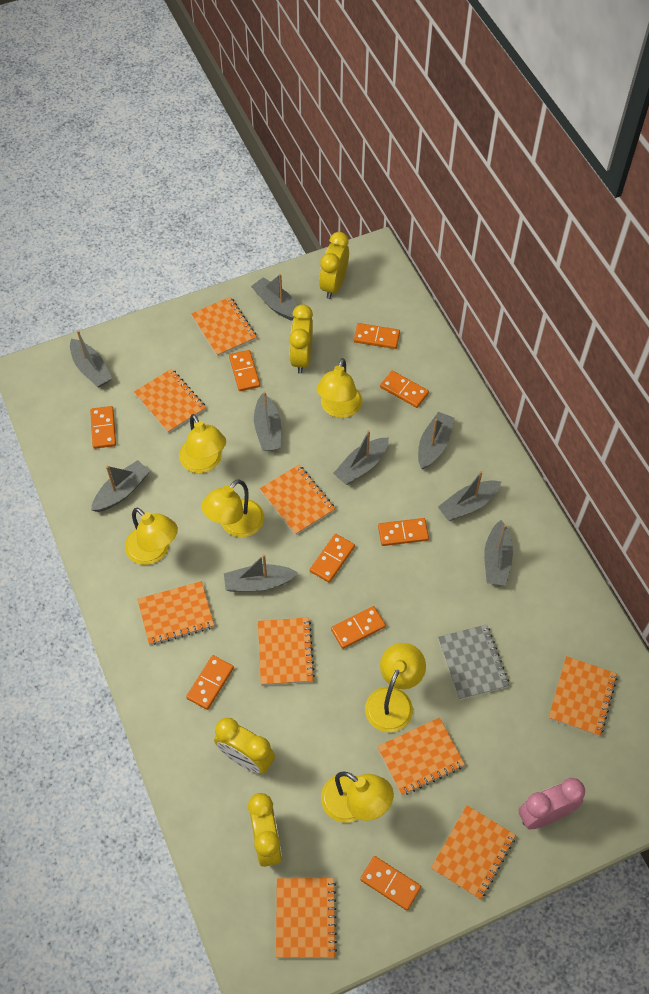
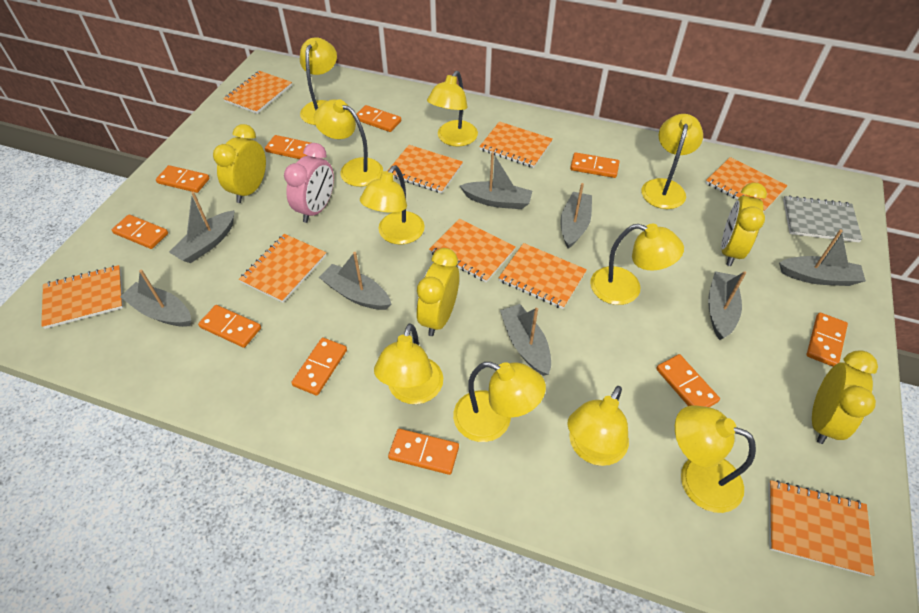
grey boat: 9 -> 8
orange domino: 9 -> 10
yellow lamp: 6 -> 10

